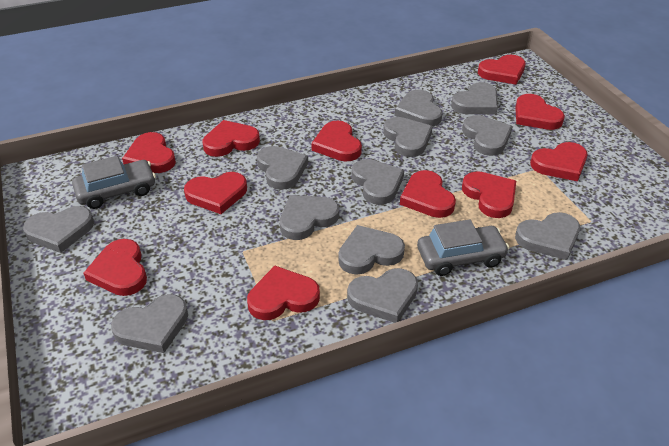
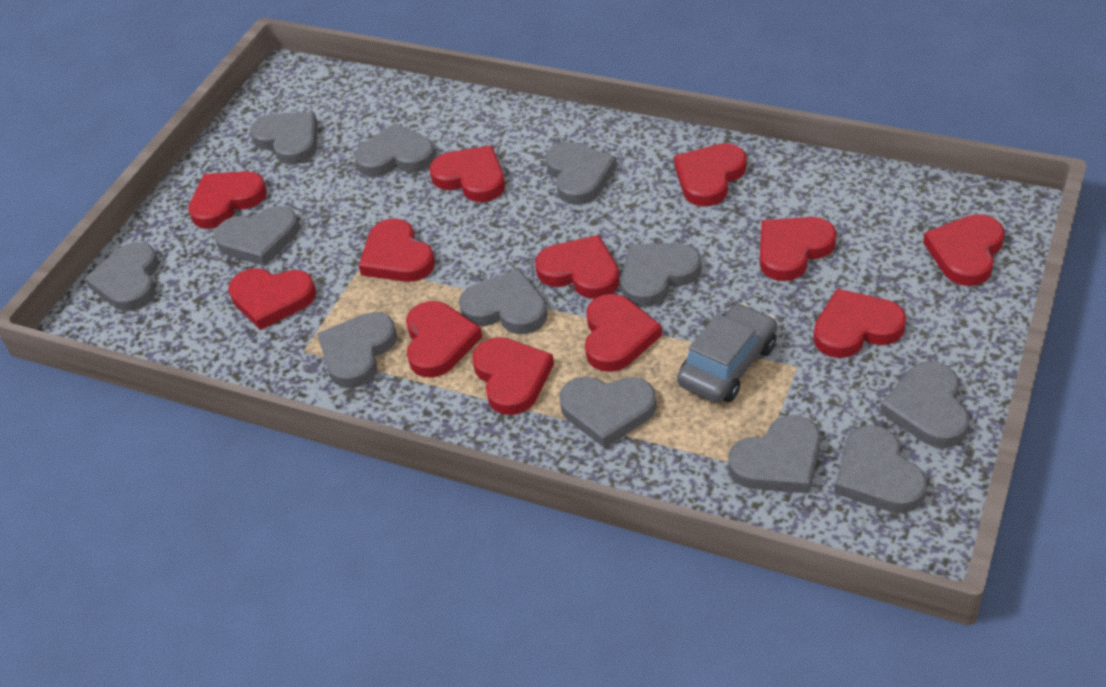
grey car: 2 -> 1
red heart: 11 -> 12

